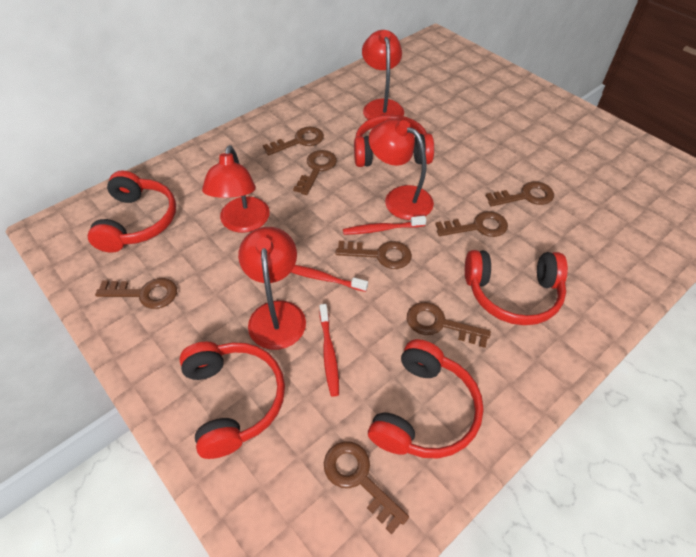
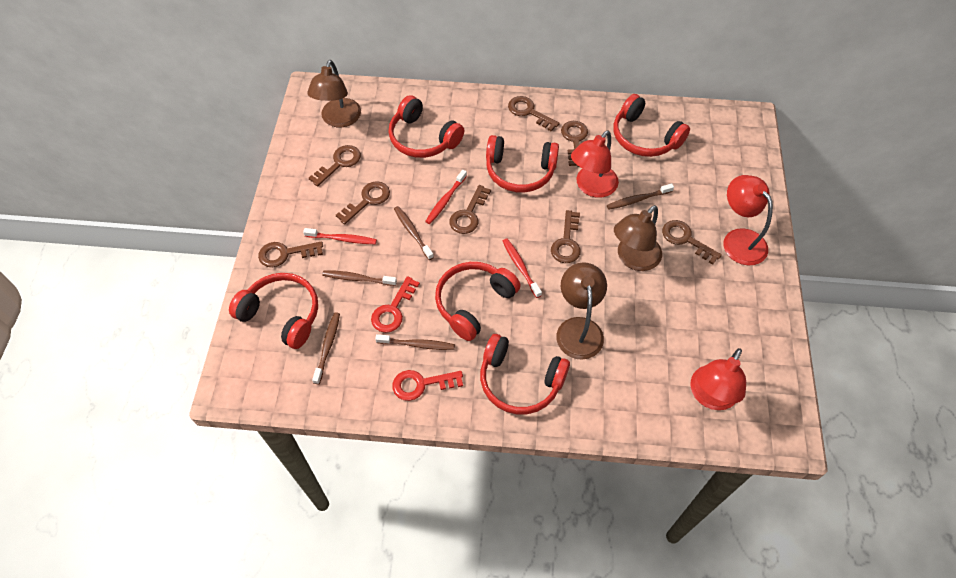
brown lamp: 0 -> 3
brown toothbrush: 0 -> 5
red headphones: 5 -> 6
red key: 0 -> 2
red lamp: 4 -> 3

